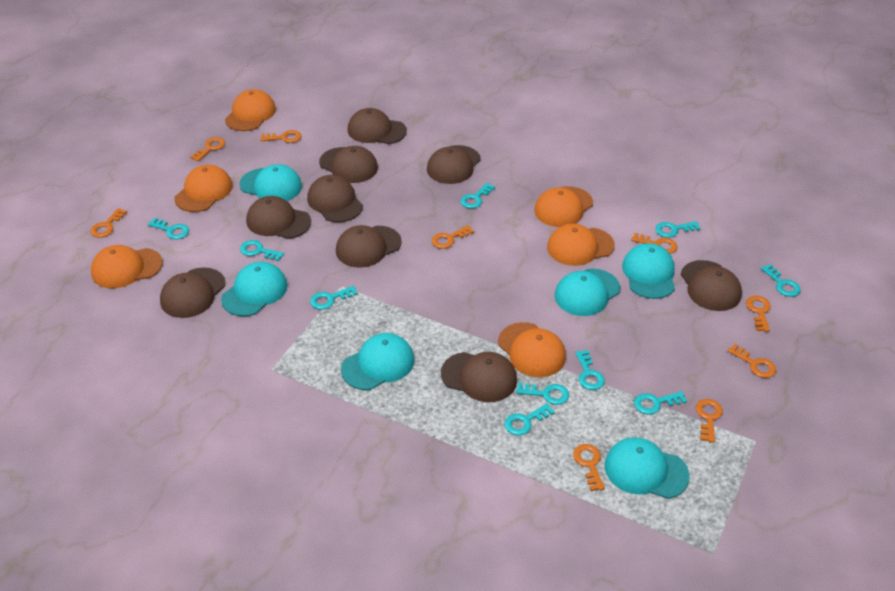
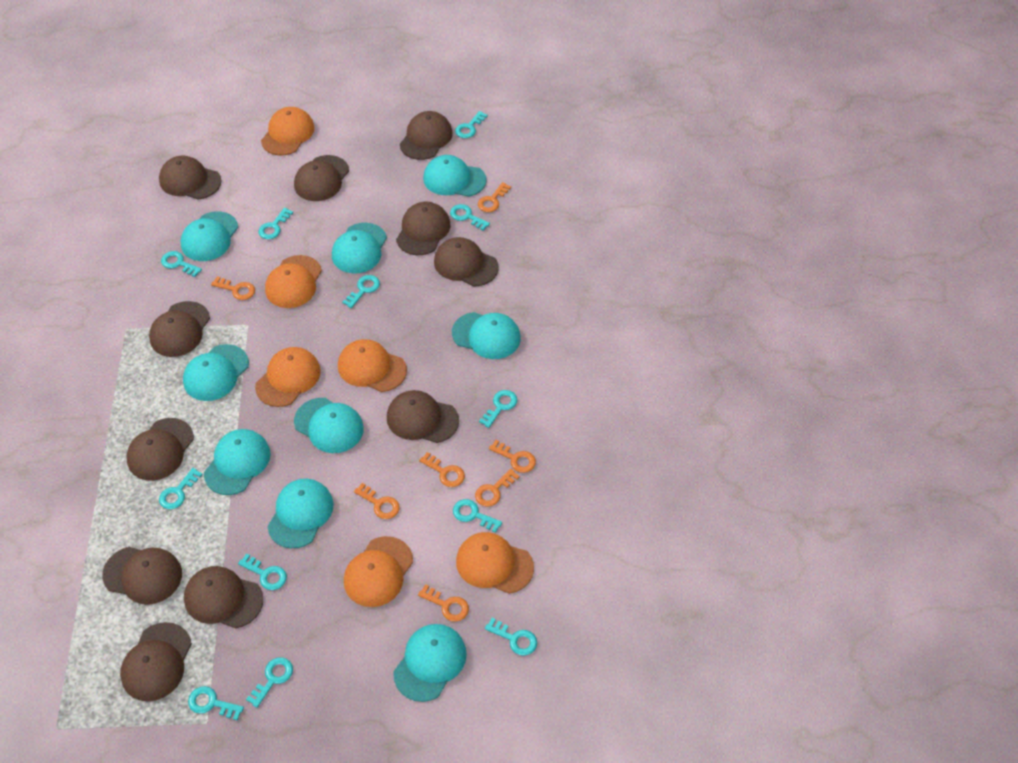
brown cap: 9 -> 11
orange key: 9 -> 7
turquoise cap: 6 -> 9
turquoise key: 10 -> 12

